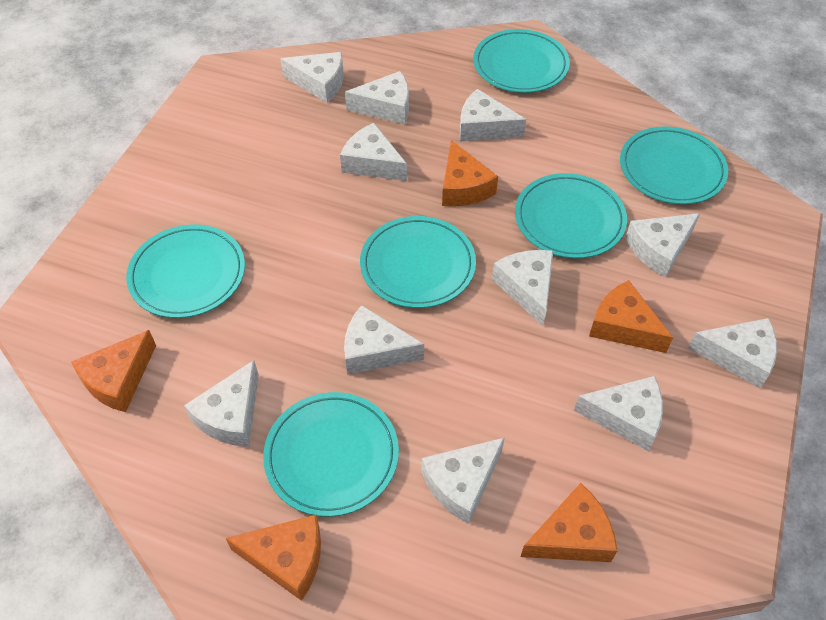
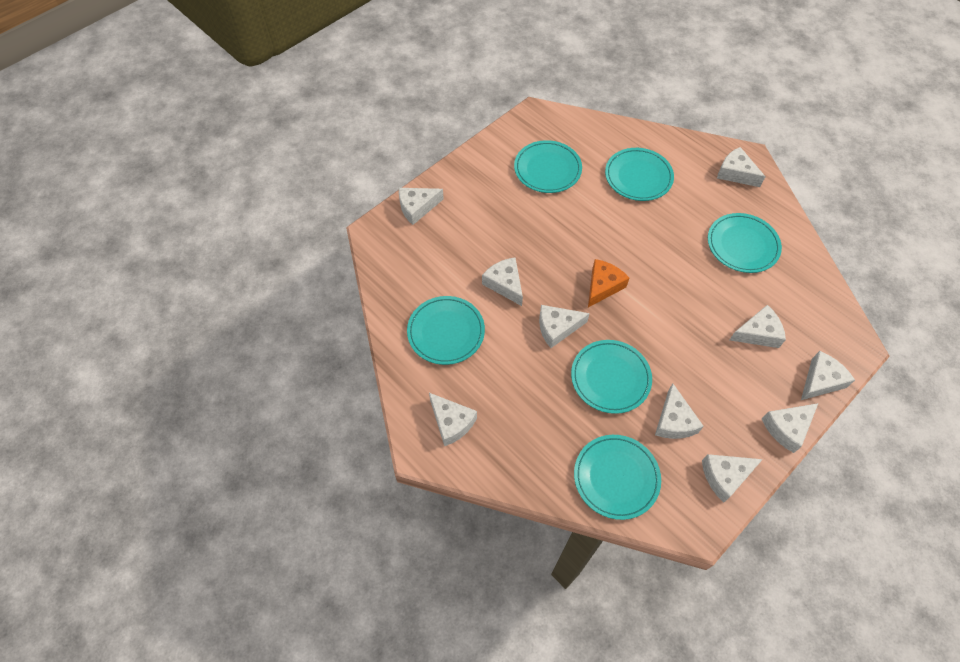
orange cheese: 5 -> 1
white cheese: 11 -> 10

